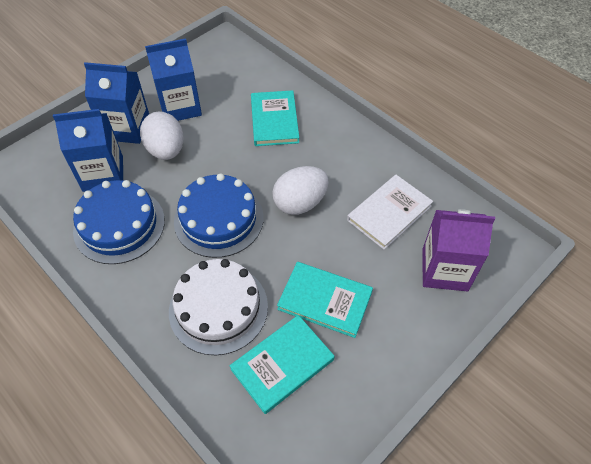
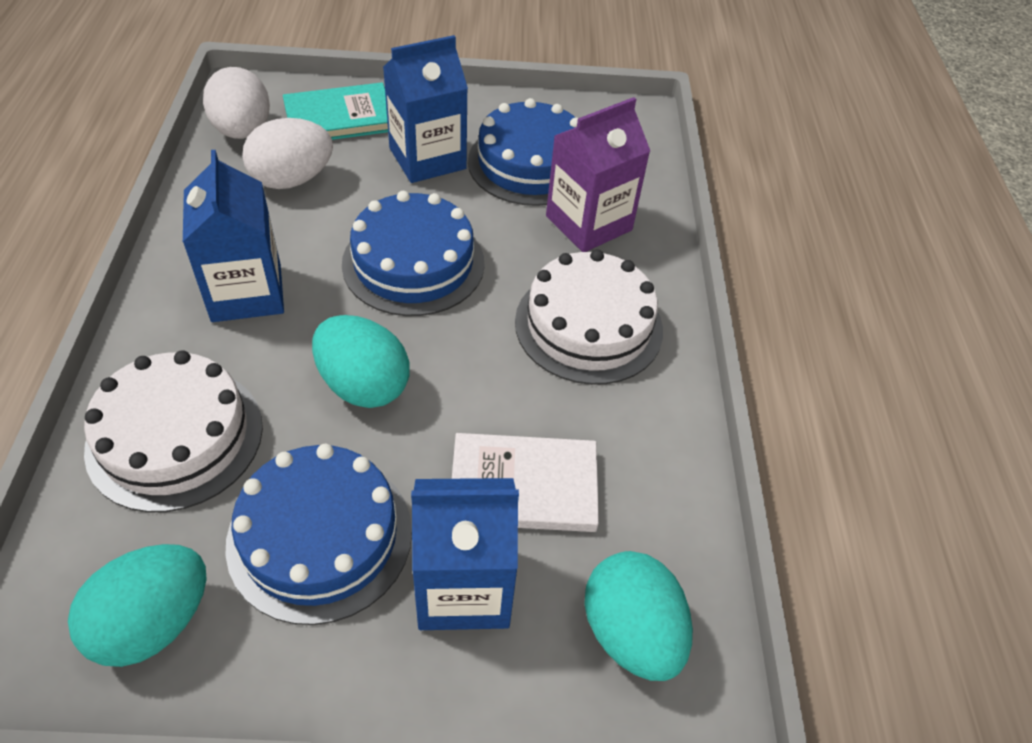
blue cake: 2 -> 3
turquoise book: 3 -> 1
turquoise egg: 0 -> 3
white cake: 1 -> 2

